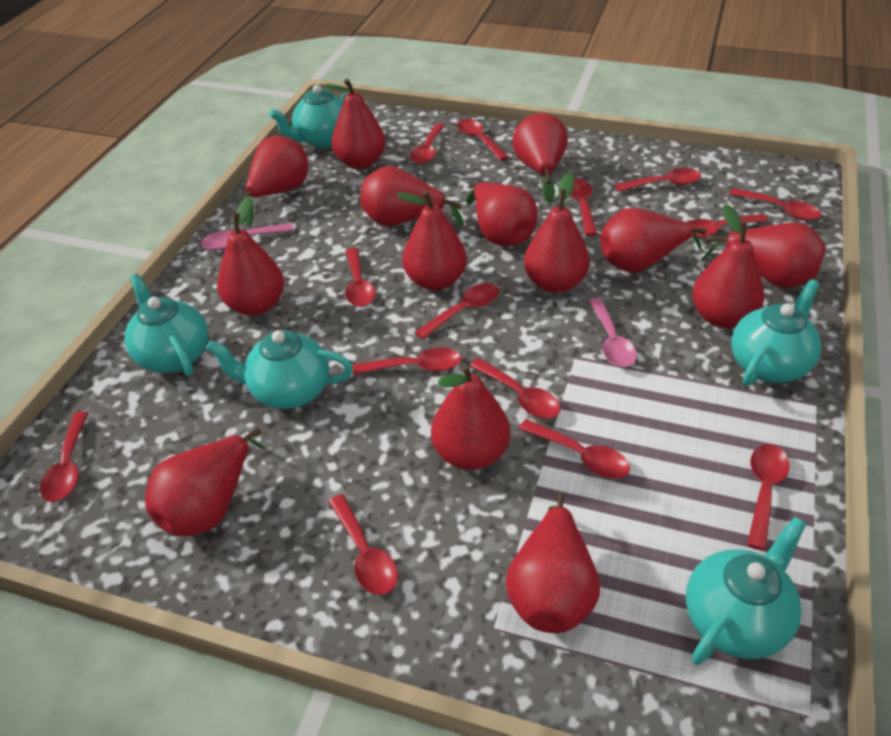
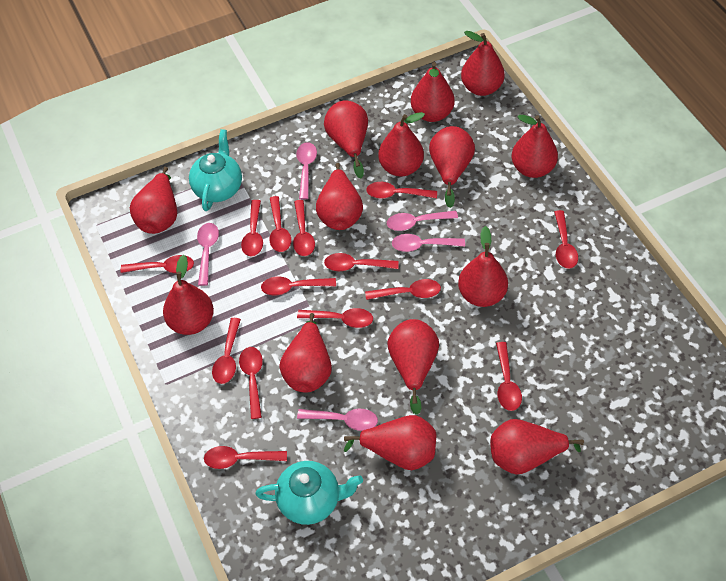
pink spoon: 2 -> 5
turquoise teapot: 5 -> 2

